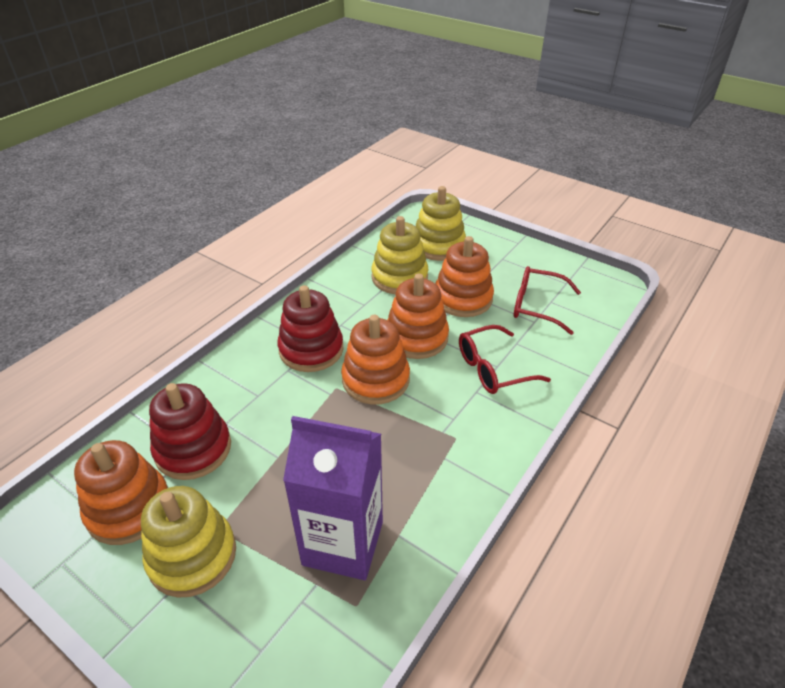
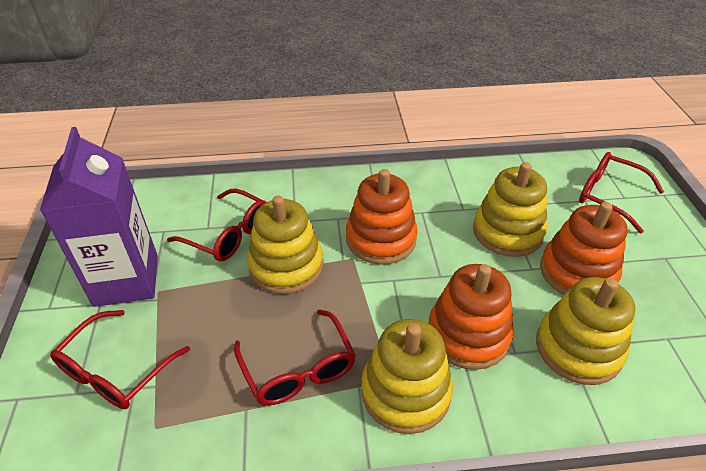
orange stacking toy: 4 -> 3
red glasses: 2 -> 4
red stacking toy: 2 -> 0
yellow stacking toy: 3 -> 4

